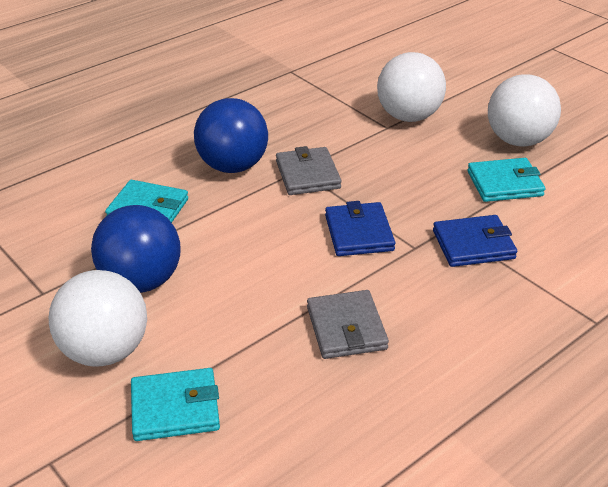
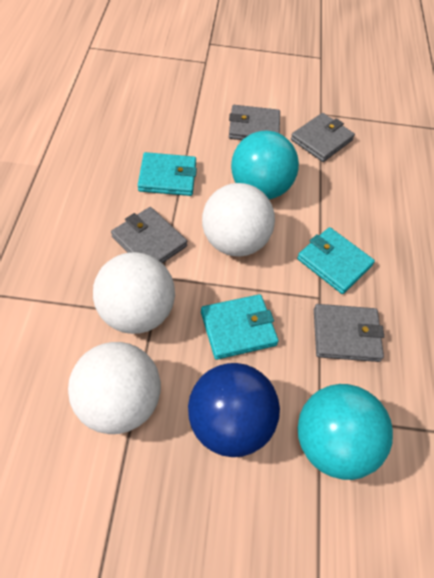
blue ball: 2 -> 1
blue wallet: 2 -> 0
grey wallet: 2 -> 4
turquoise ball: 0 -> 2

